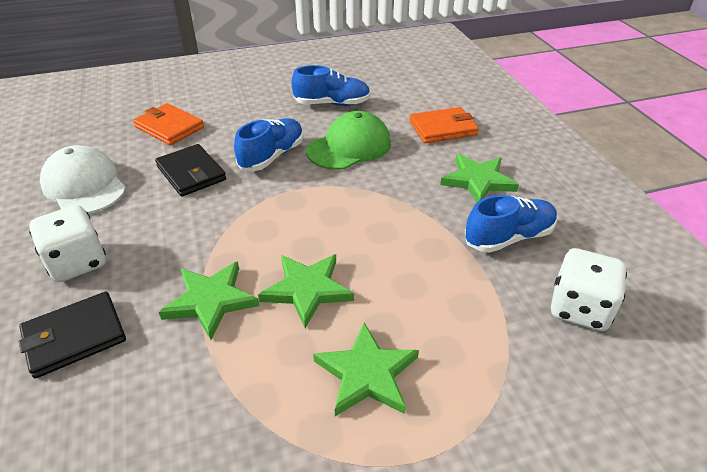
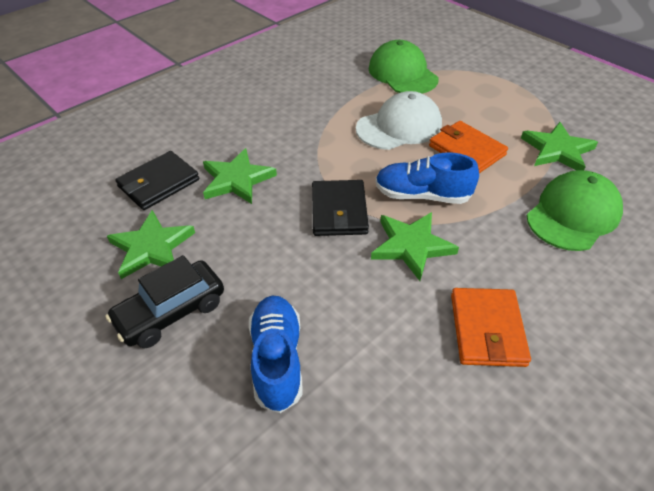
black car: 0 -> 1
blue shoe: 3 -> 2
green cap: 1 -> 2
white dice: 2 -> 0

